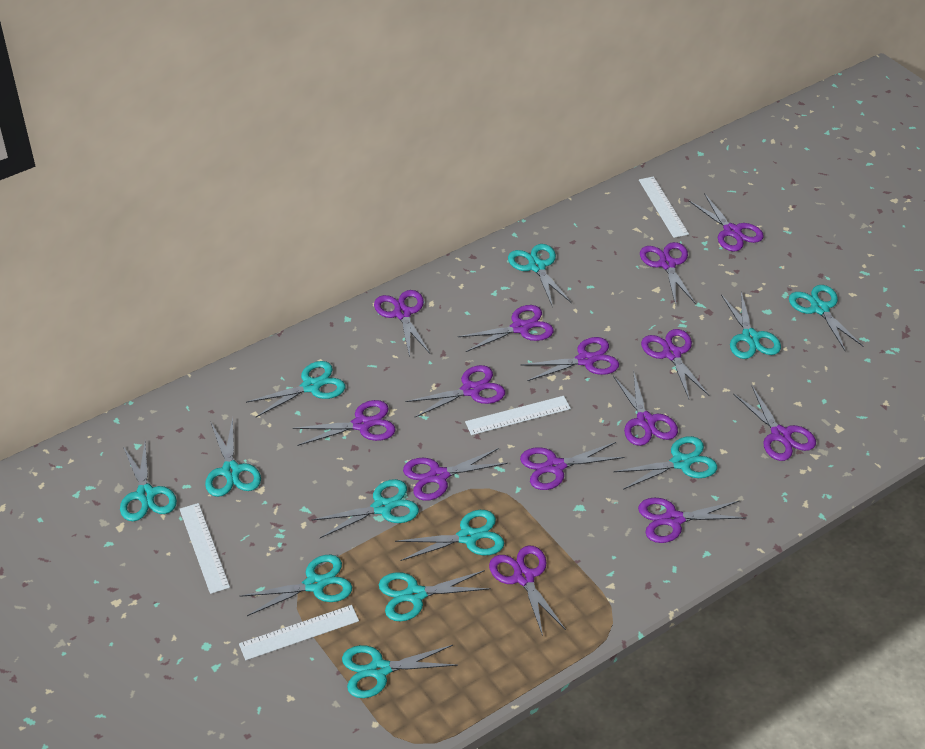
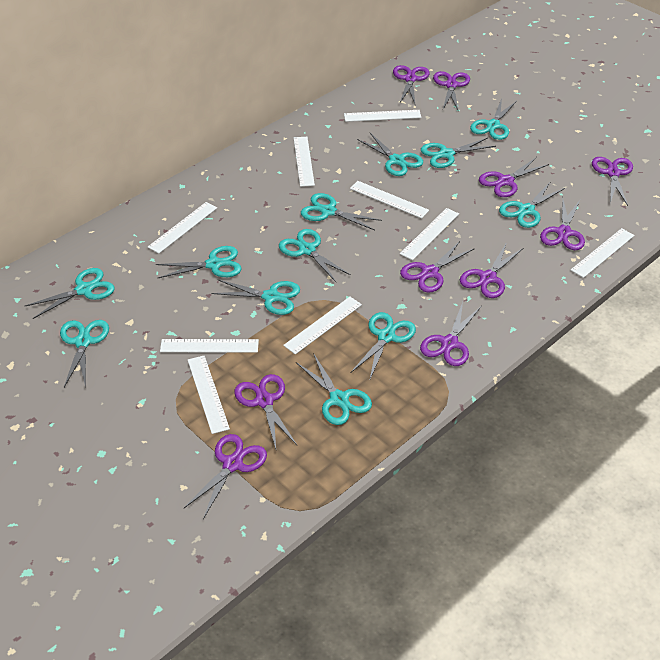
purple scissors: 14 -> 10
white ruler: 4 -> 9

